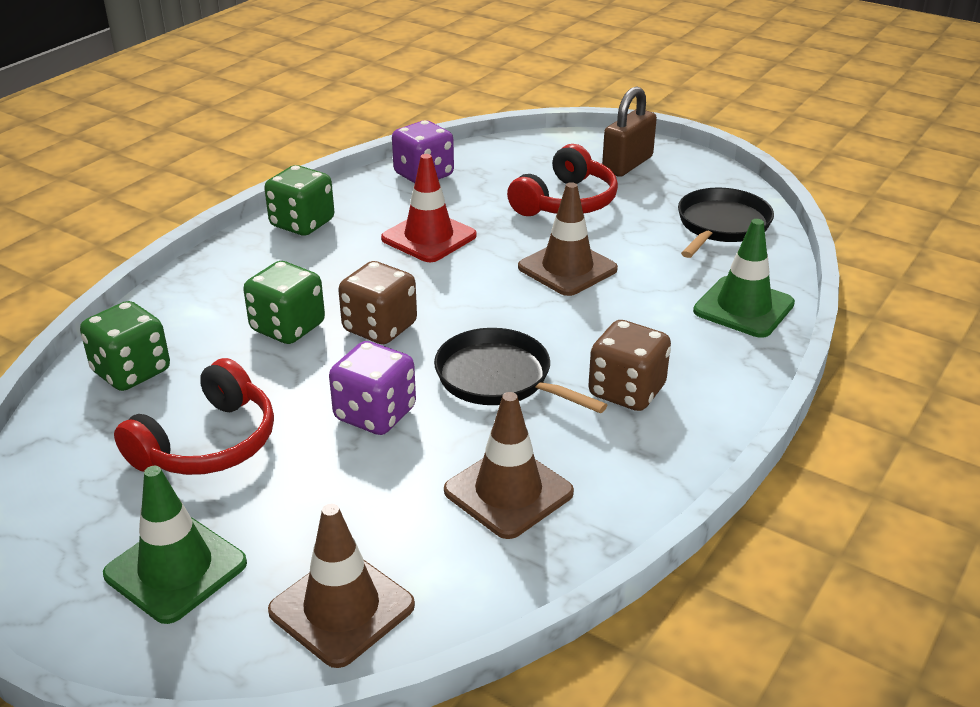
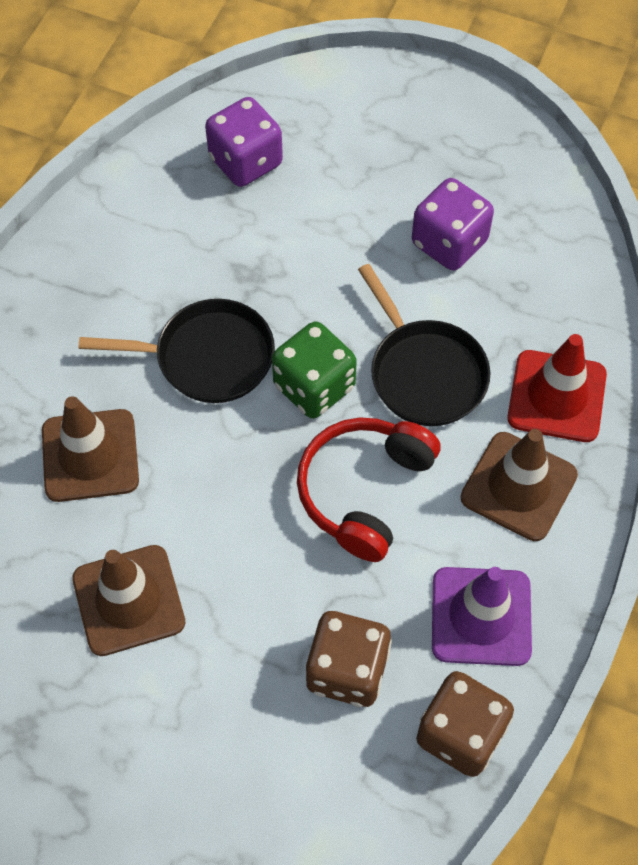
brown padlock: 1 -> 0
green dice: 3 -> 1
green traffic cone: 2 -> 0
purple traffic cone: 0 -> 1
red headphones: 2 -> 1

